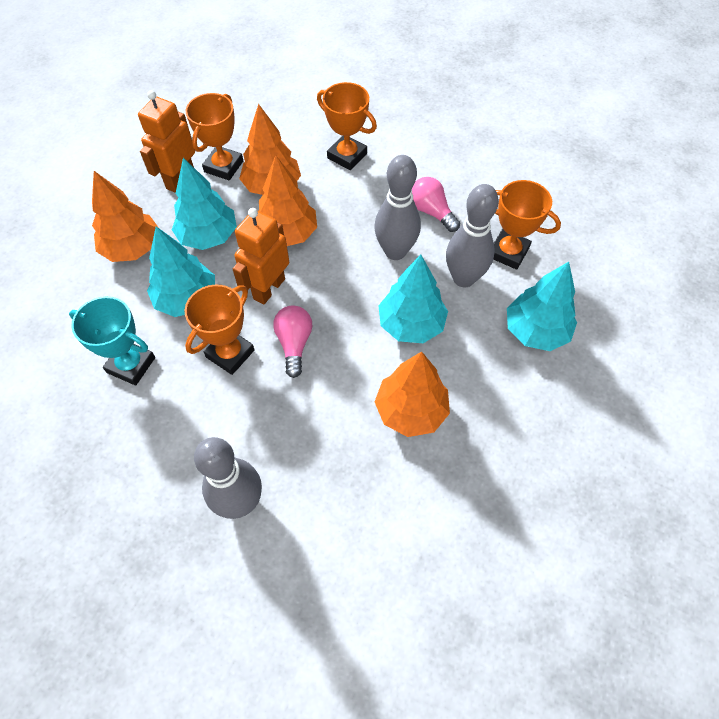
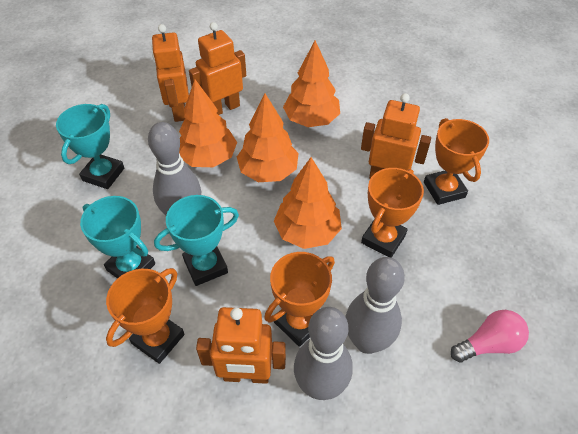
orange robot: 2 -> 4
pink light bulb: 2 -> 1
turquoise tree: 4 -> 0
turquoise trophy: 1 -> 3

